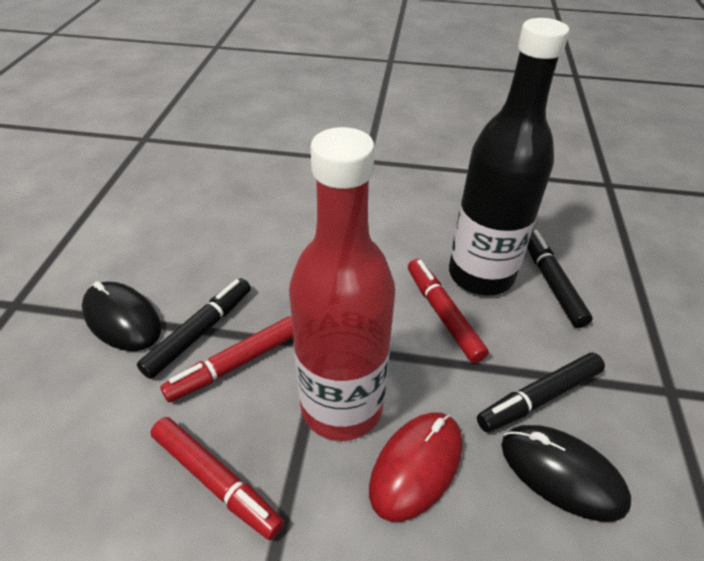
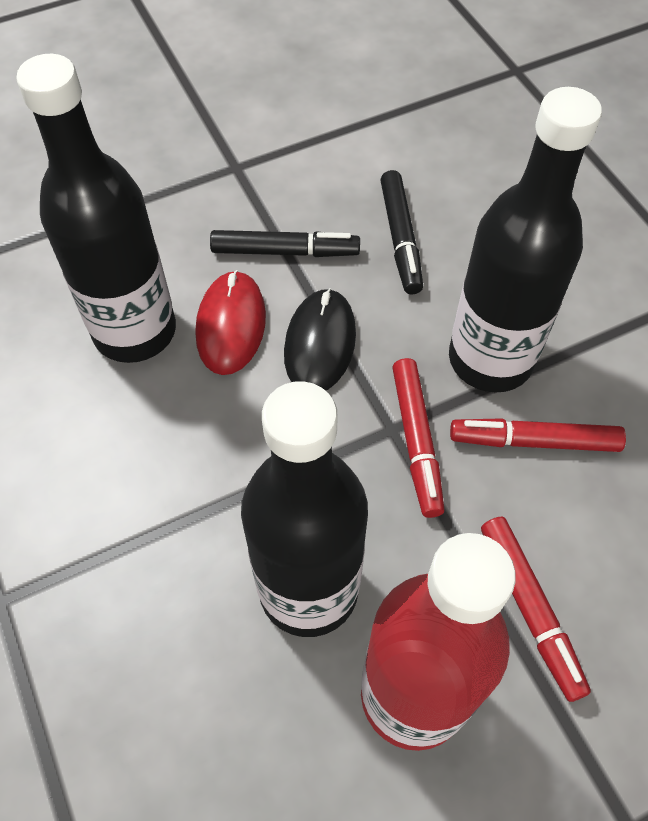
black bottle: 1 -> 3
black marker: 3 -> 2
black mouse: 2 -> 1

